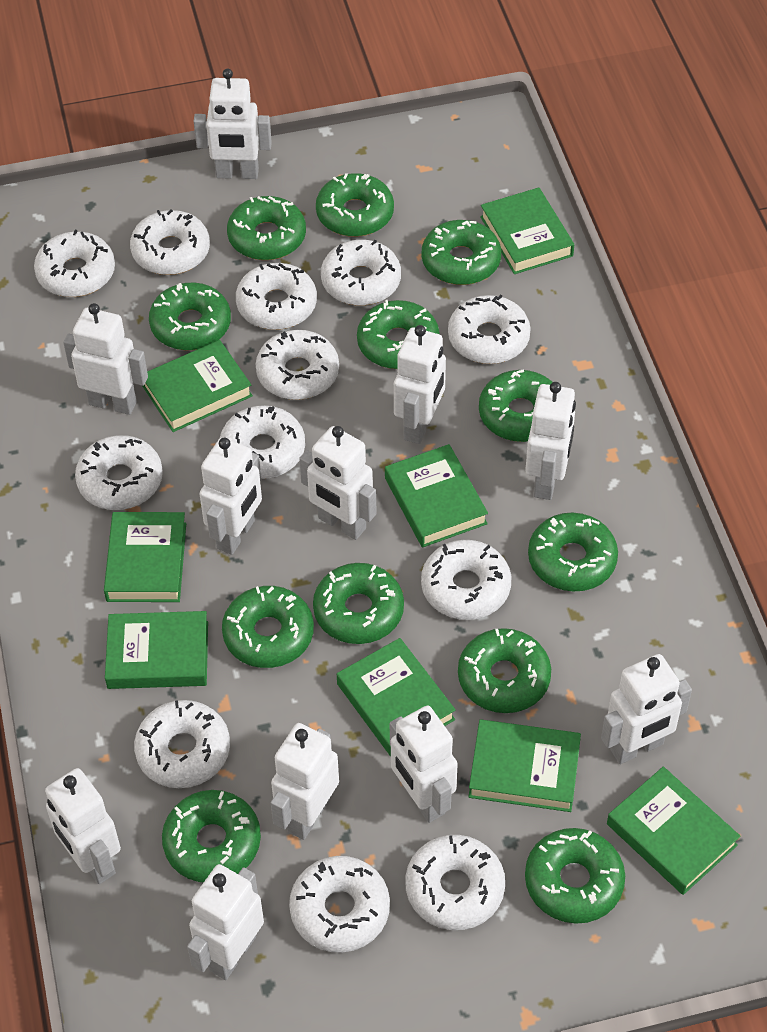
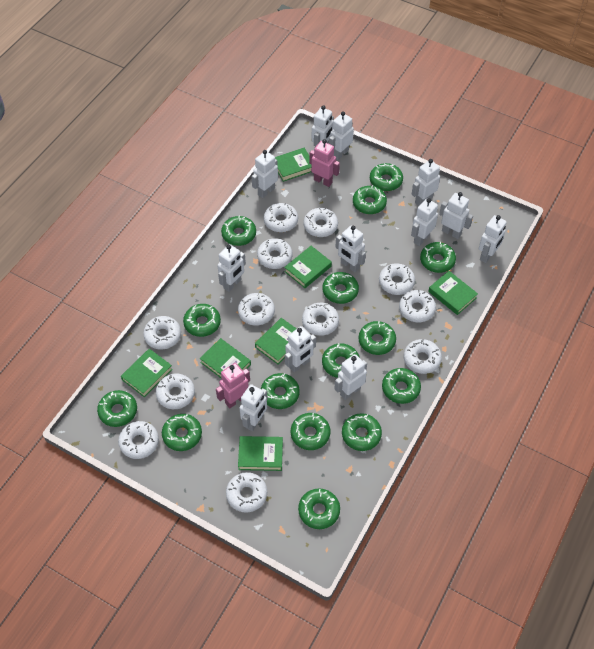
green book: 8 -> 7
green donut: 12 -> 15
pink robot: 0 -> 2
white robot: 11 -> 12

